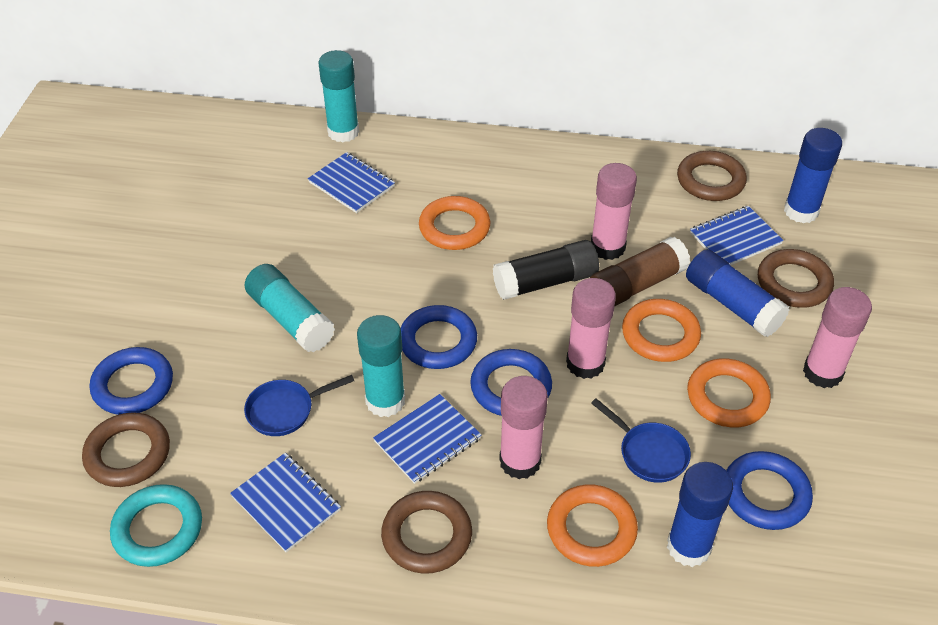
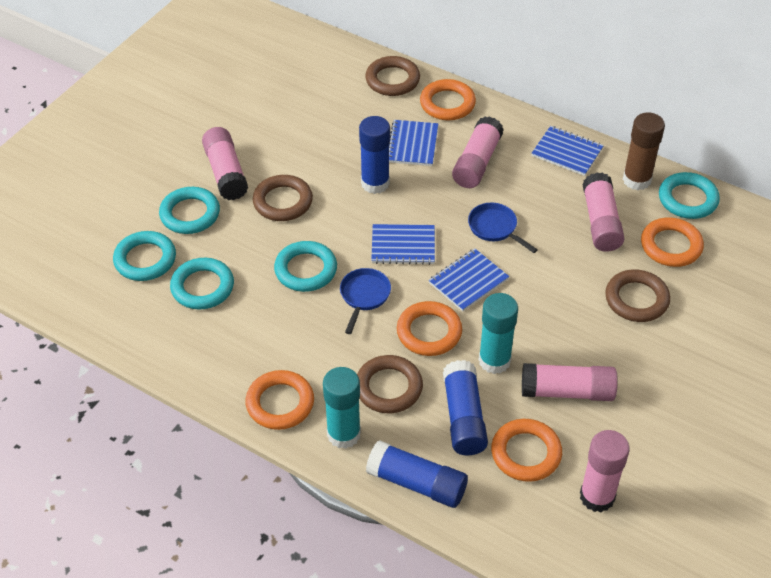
black glue stick: 1 -> 0
blue ring: 4 -> 0
orange ring: 4 -> 5
pink glue stick: 4 -> 5
turquoise glue stick: 3 -> 2
turquoise ring: 1 -> 5

